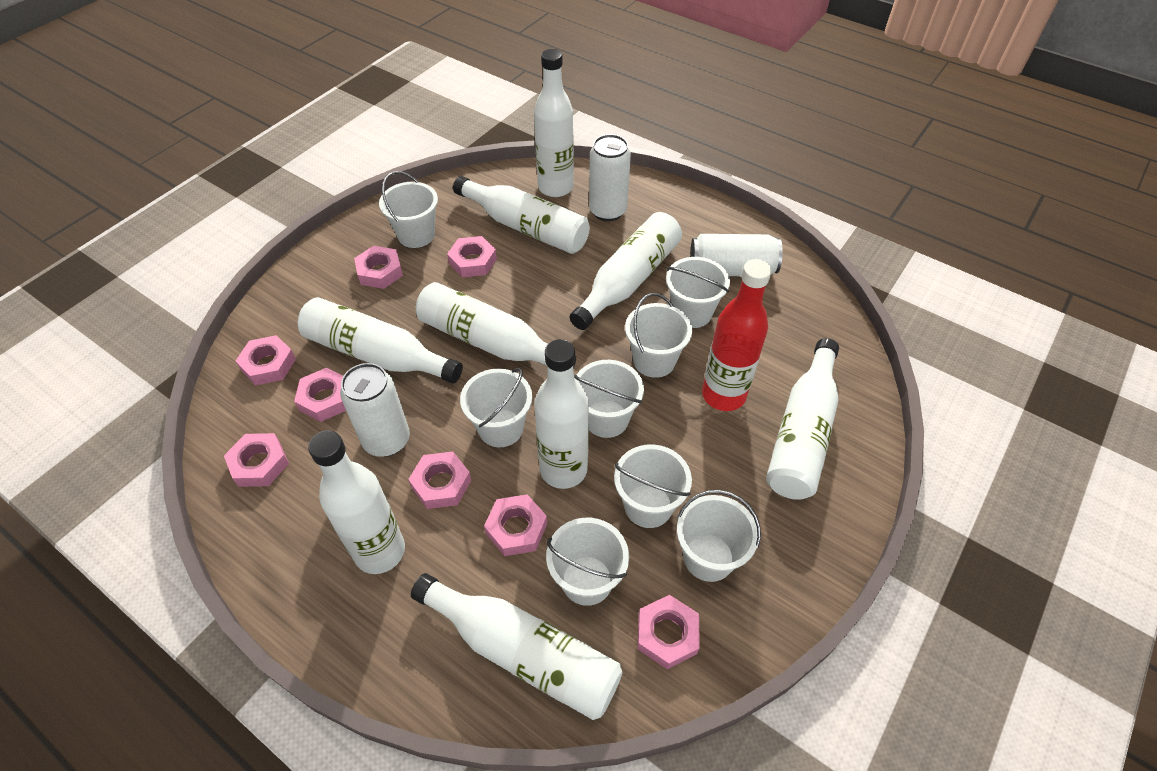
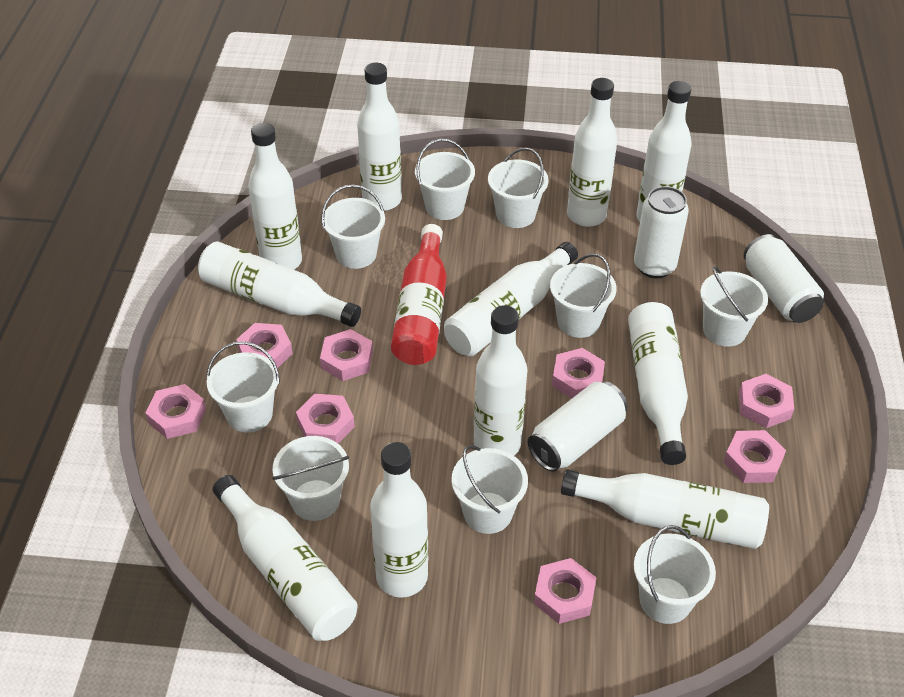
white bottle: 9 -> 11
white bucket: 8 -> 9

